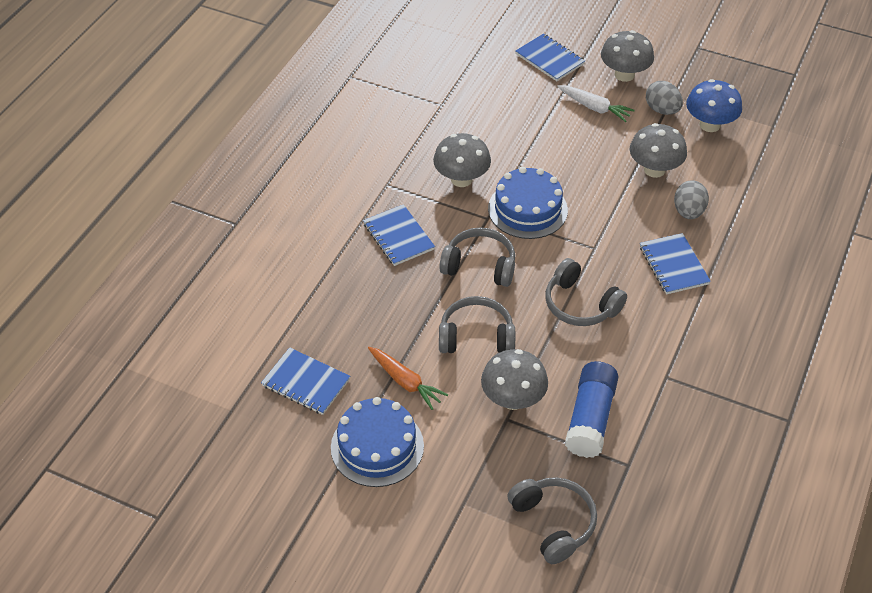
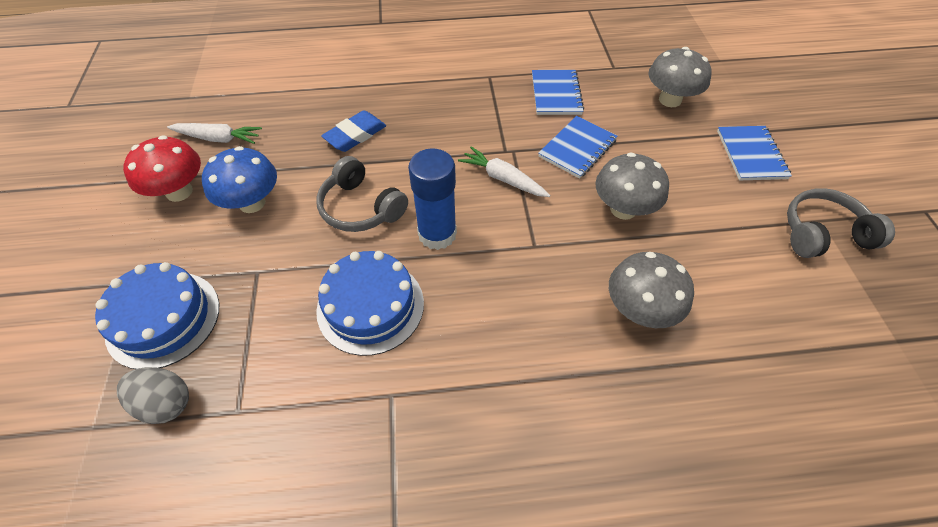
blue eraser: 0 -> 1
blue notebook: 4 -> 3
grey egg: 2 -> 1
grey headphones: 4 -> 2
grey mushroom: 4 -> 3
orange carrot: 1 -> 0
red mushroom: 0 -> 1
white carrot: 1 -> 2

